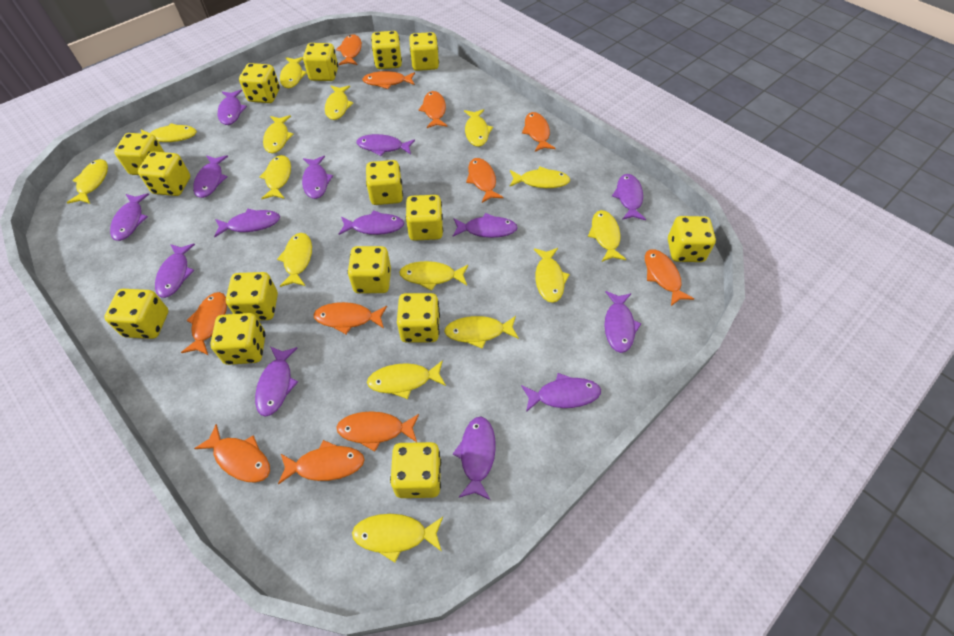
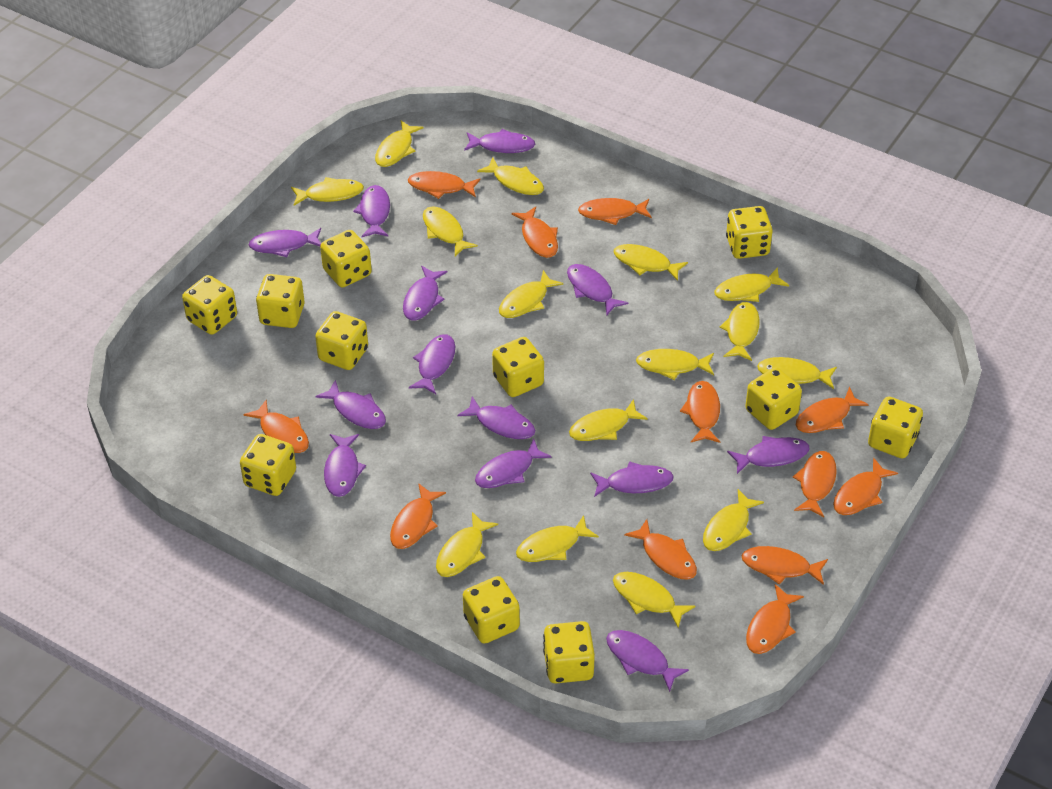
orange fish: 11 -> 12
purple fish: 14 -> 13
yellow dice: 15 -> 11

